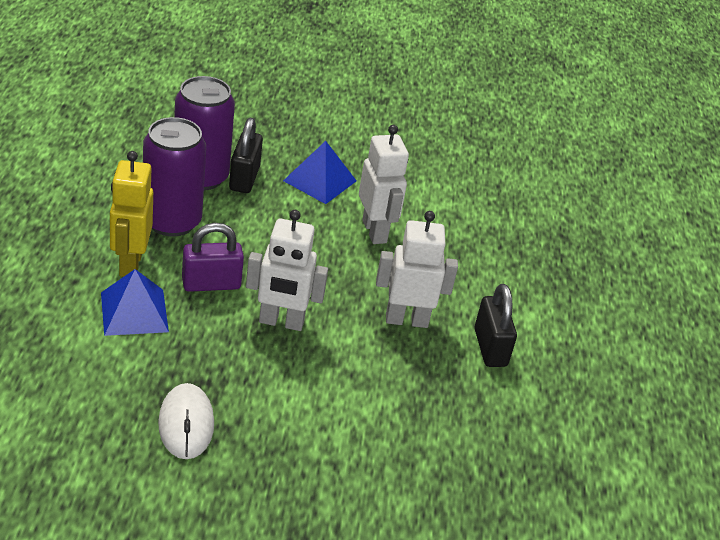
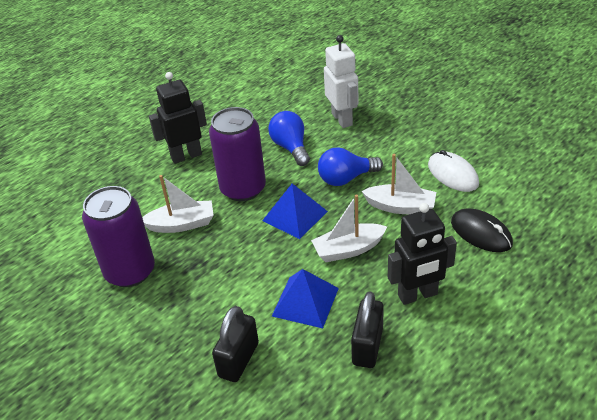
black mouse: 0 -> 1
black robot: 0 -> 2
blue light bulb: 0 -> 2
purple padlock: 1 -> 0
white boat: 0 -> 3
white robot: 3 -> 1
yellow robot: 1 -> 0

